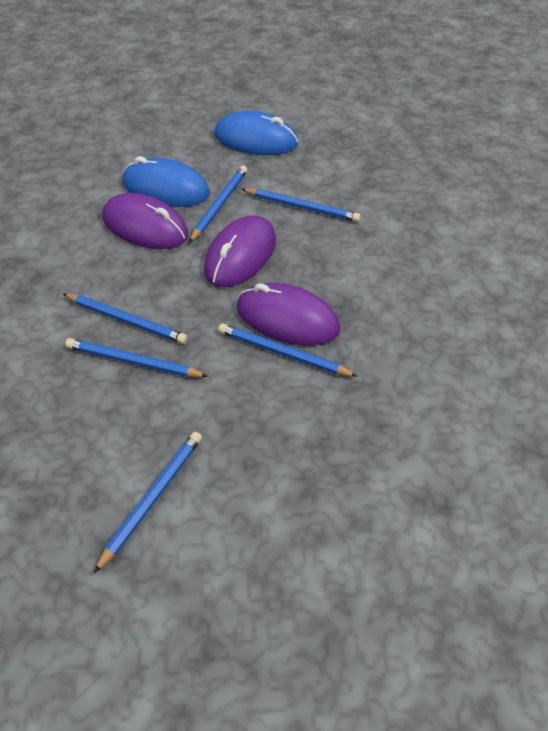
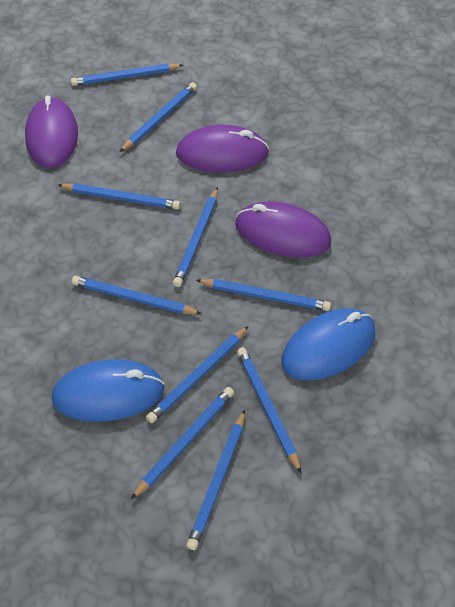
blue pencil: 6 -> 10

